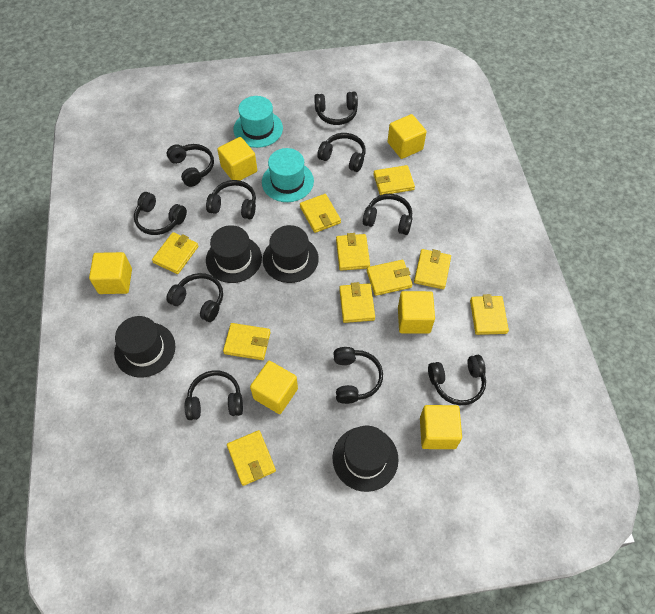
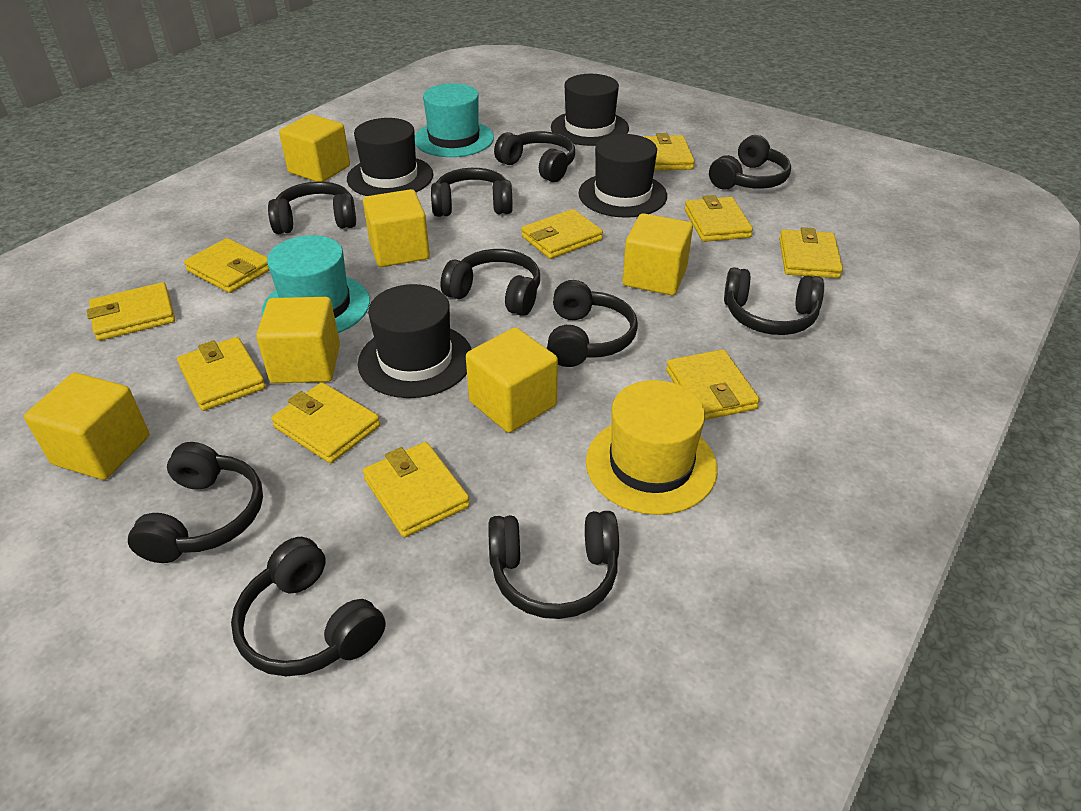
yellow hat: 0 -> 1

